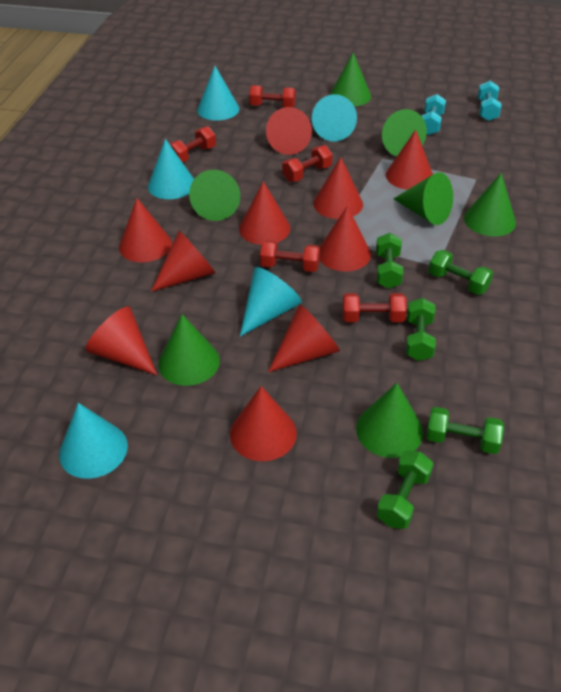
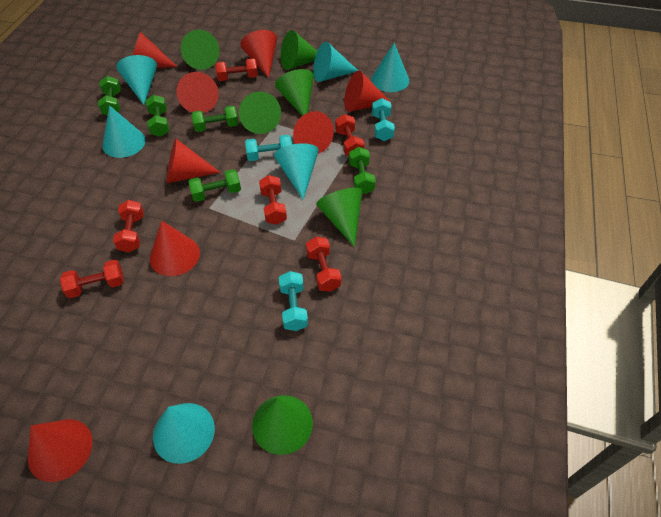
green cone: 7 -> 6
red cone: 10 -> 8
red dumbbell: 5 -> 6
turquoise cone: 5 -> 6
turquoise dumbbell: 2 -> 3

